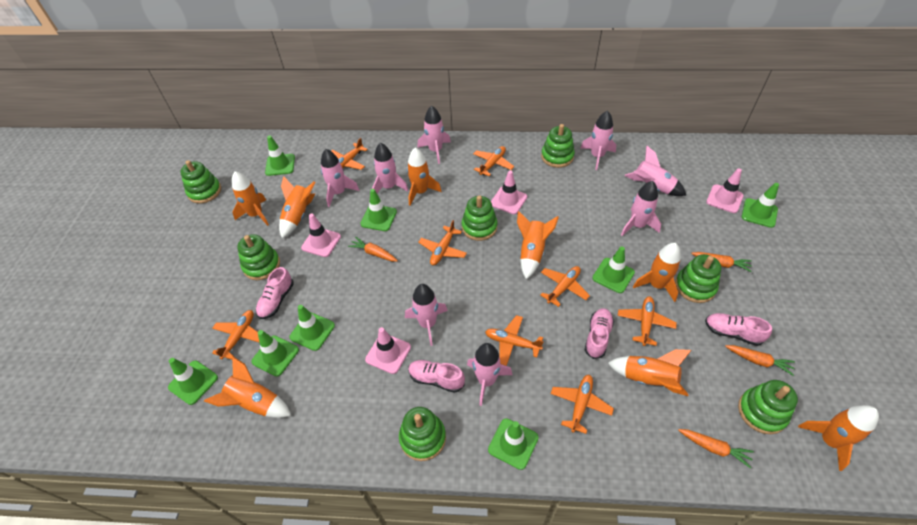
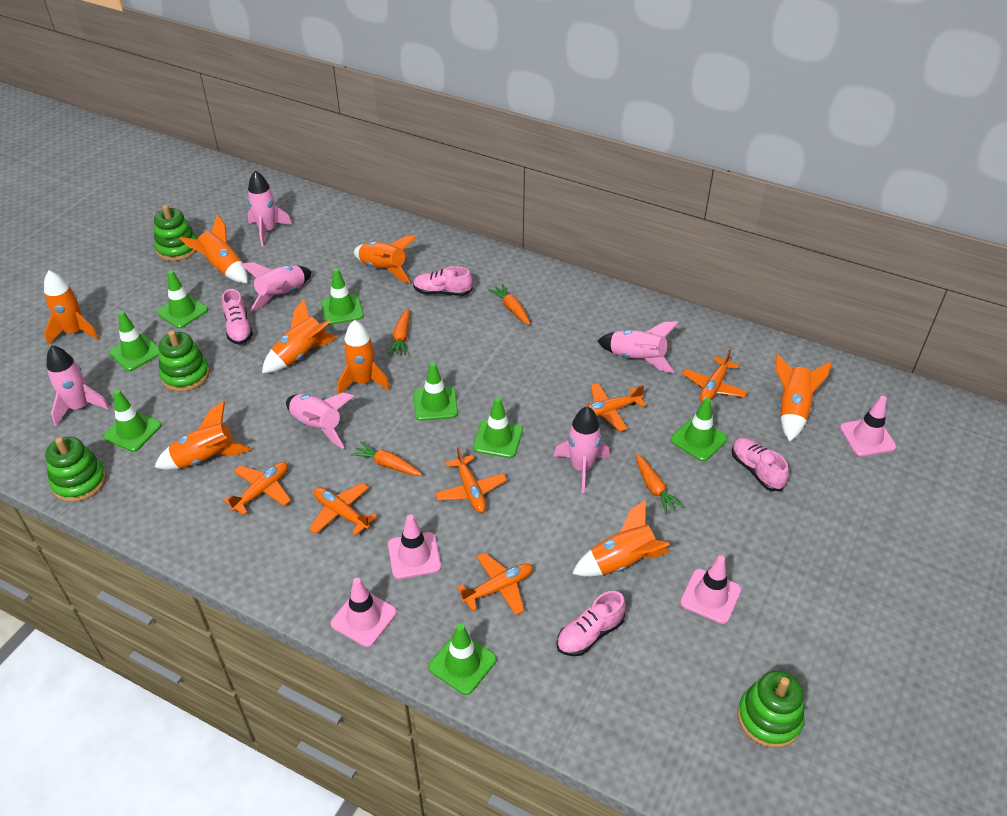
green stacking toy: 7 -> 4
orange plane: 8 -> 6
pink rocket: 8 -> 6

